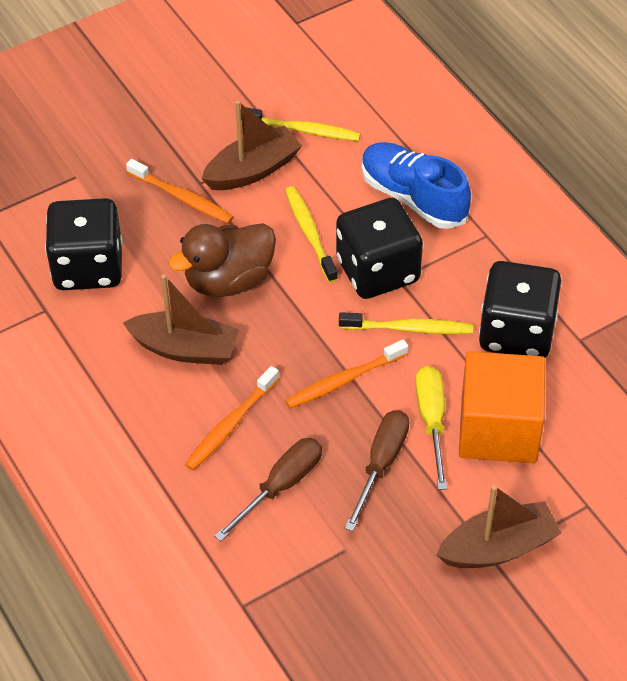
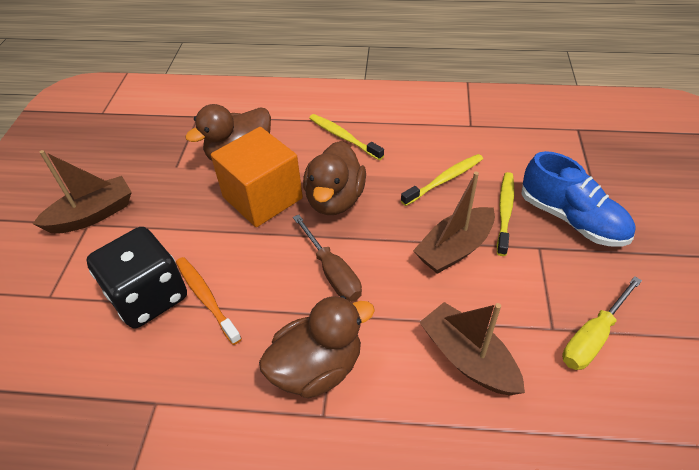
black dice: 3 -> 1
brown duck: 1 -> 3
brown screwdriver: 2 -> 1
orange toothbrush: 3 -> 1

